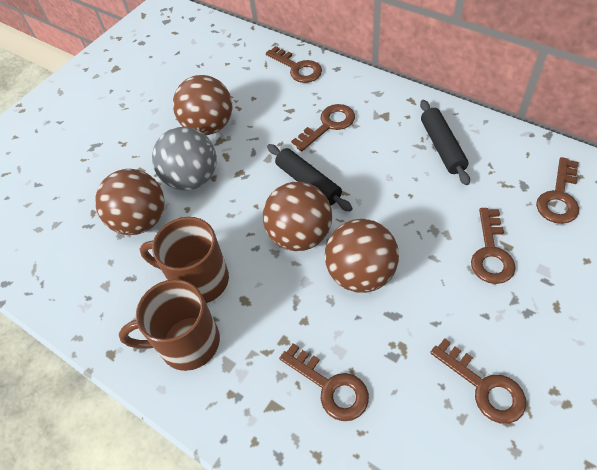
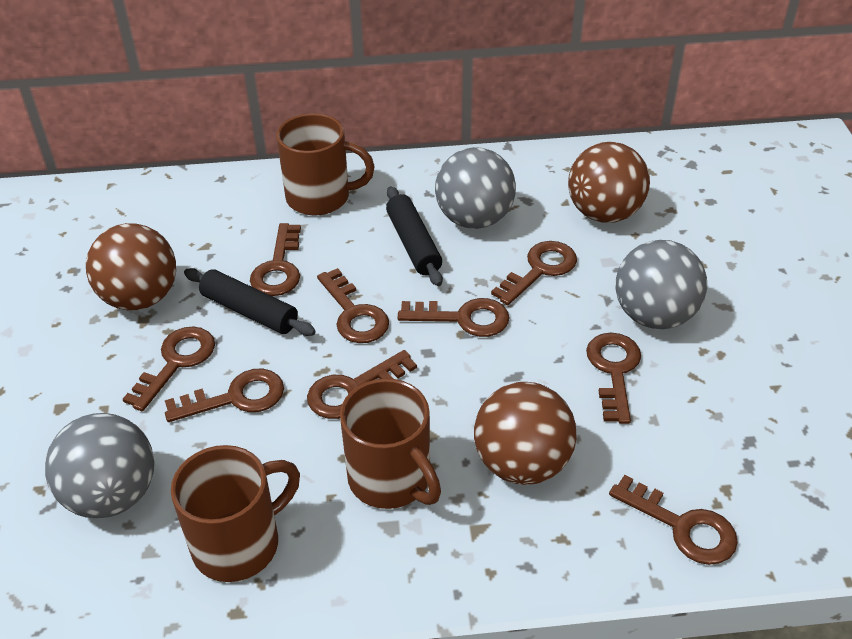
brown ball: 4 -> 3
brown key: 6 -> 9
brown mug: 2 -> 3
grey ball: 1 -> 3

